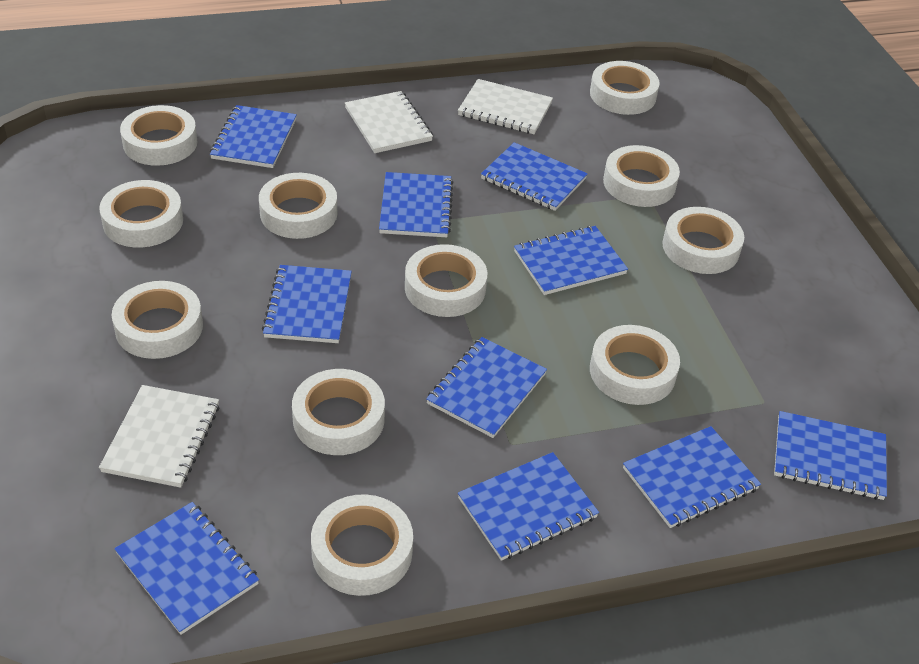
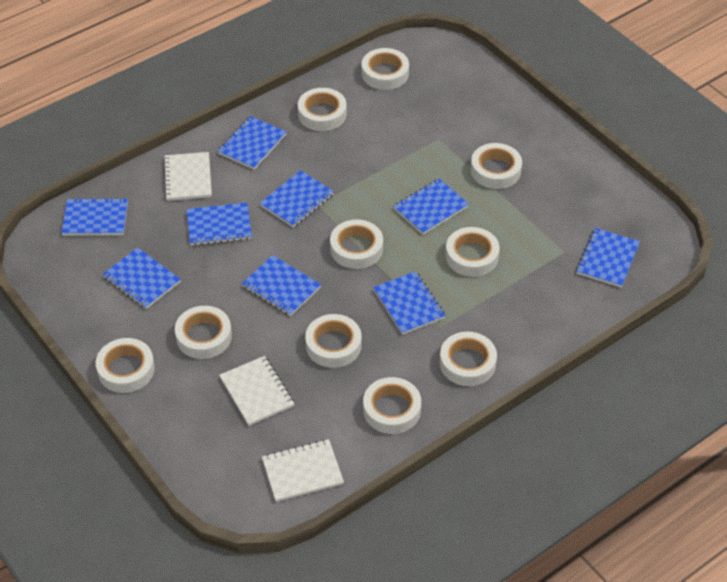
blue notebook: 10 -> 9
white tape: 11 -> 10

